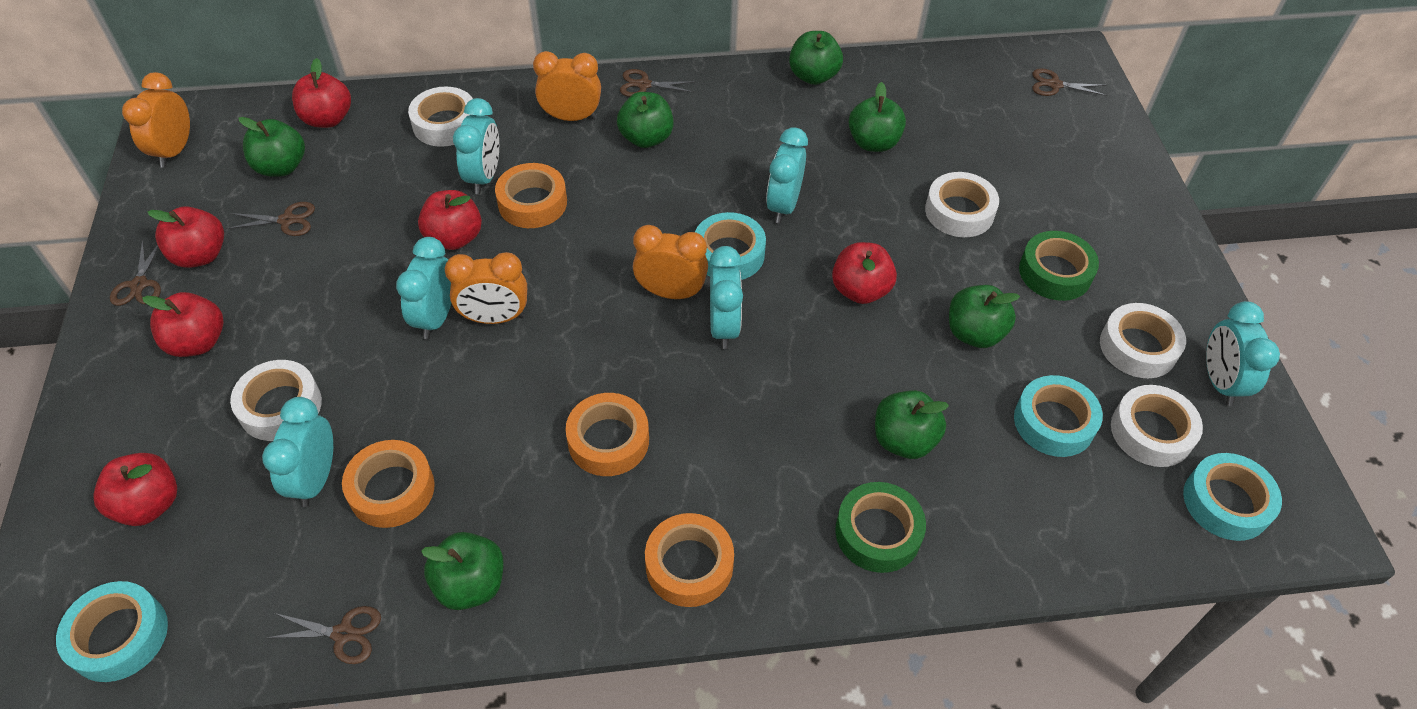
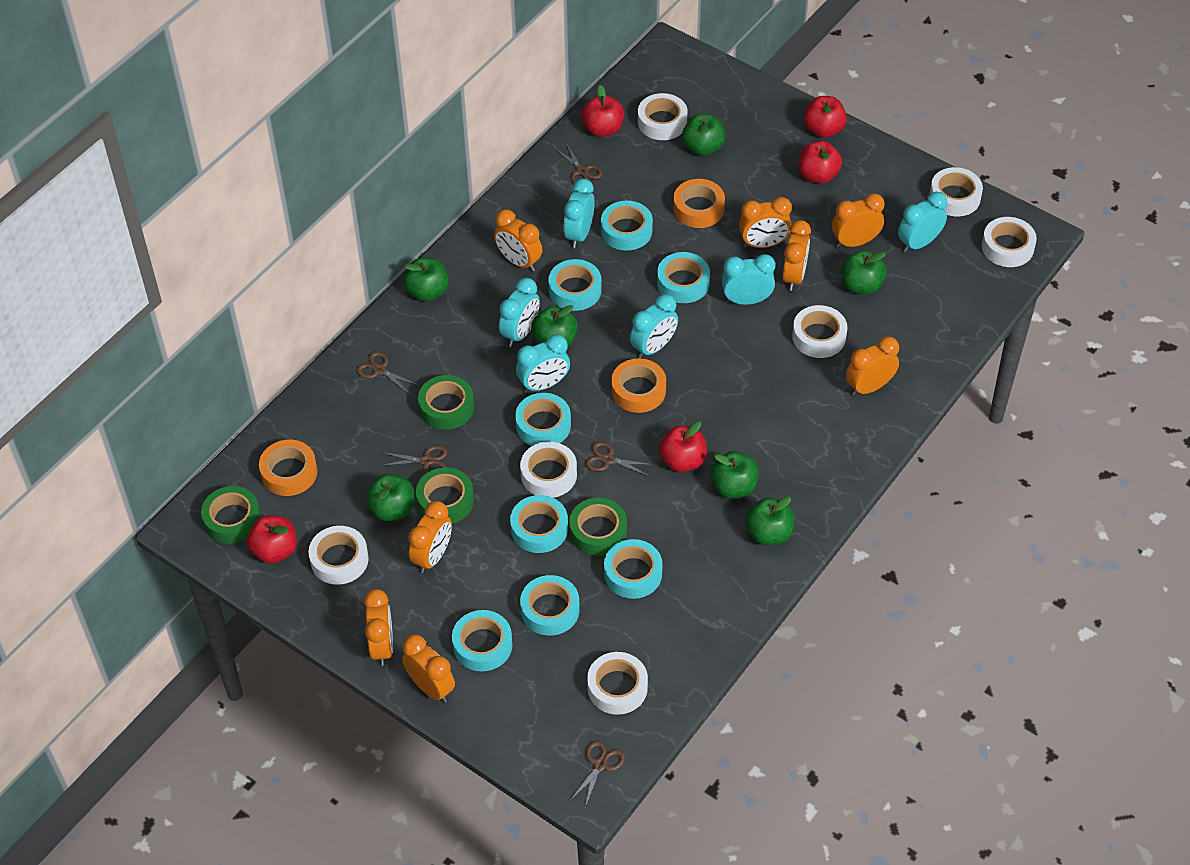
green tape: 2 -> 4
orange clock: 4 -> 8
orange tape: 4 -> 3
red apple: 6 -> 5
turquoise tape: 4 -> 8
white tape: 5 -> 7

